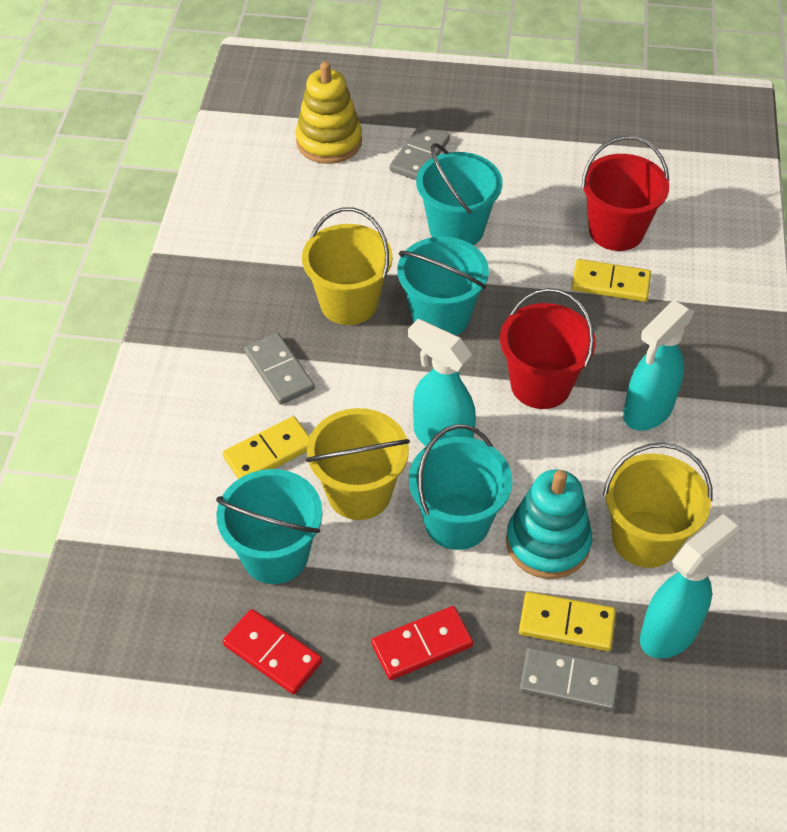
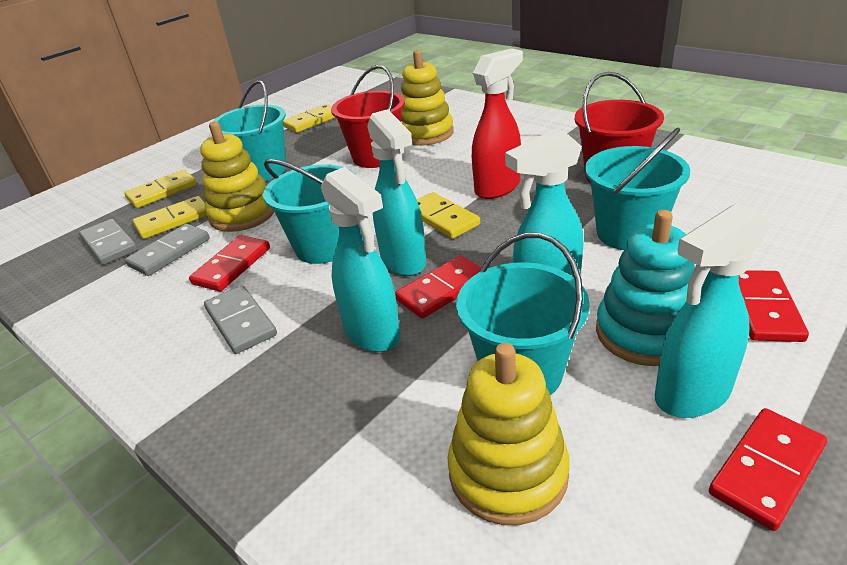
red domino: 2 -> 4
red spray bottle: 0 -> 1
turquoise spray bottle: 3 -> 4
yellow bucket: 3 -> 0
yellow domino: 3 -> 4
yellow stacking toy: 1 -> 3

